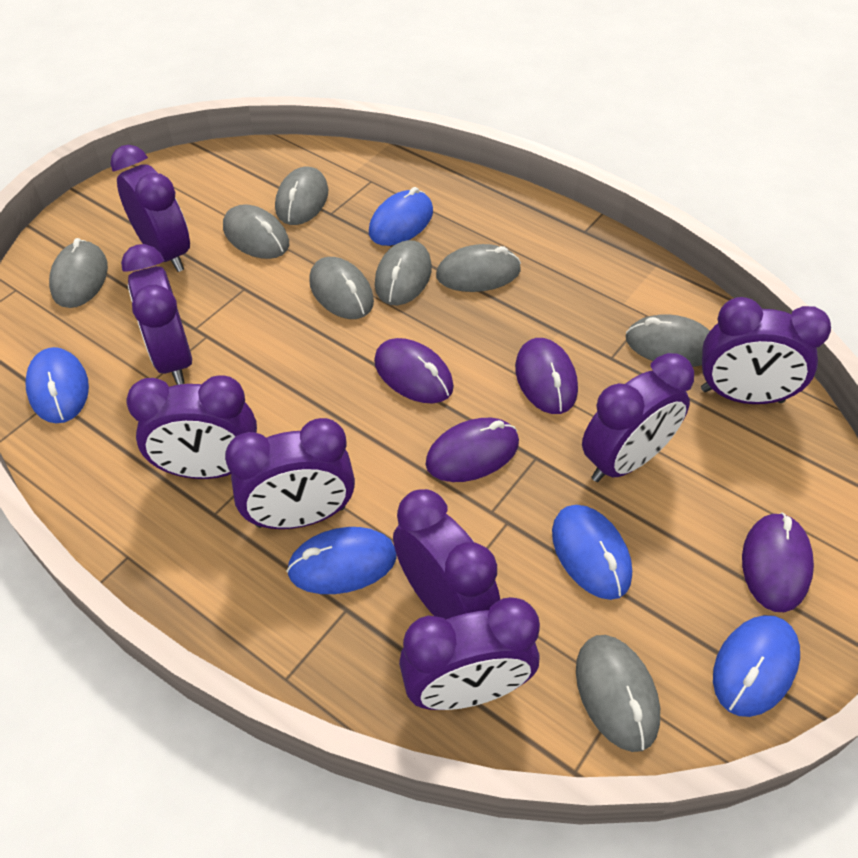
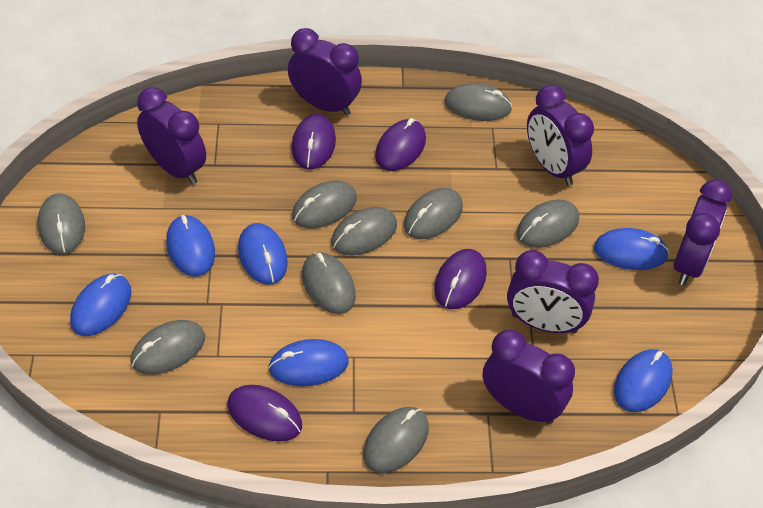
blue mouse: 5 -> 6
grey mouse: 8 -> 9
purple clock: 8 -> 6

